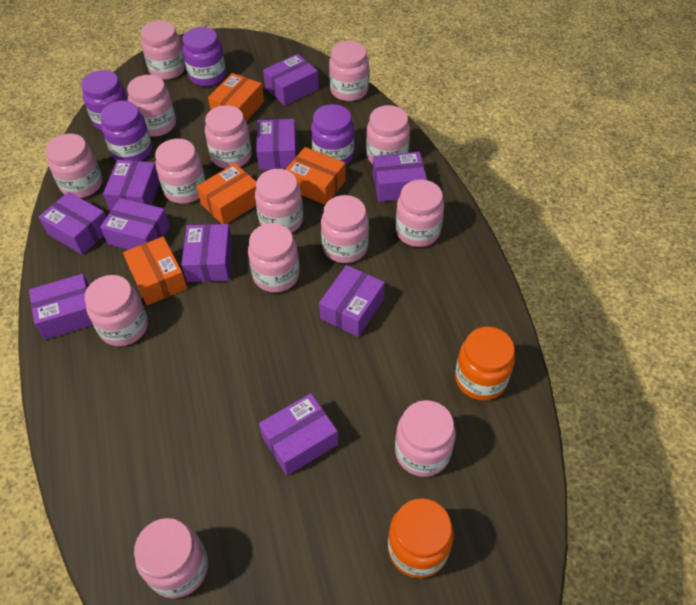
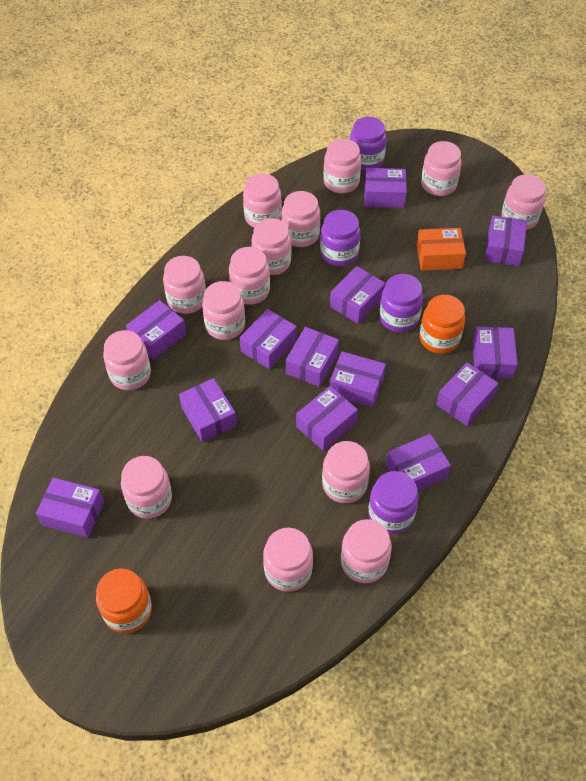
orange box: 4 -> 1
purple box: 10 -> 13

